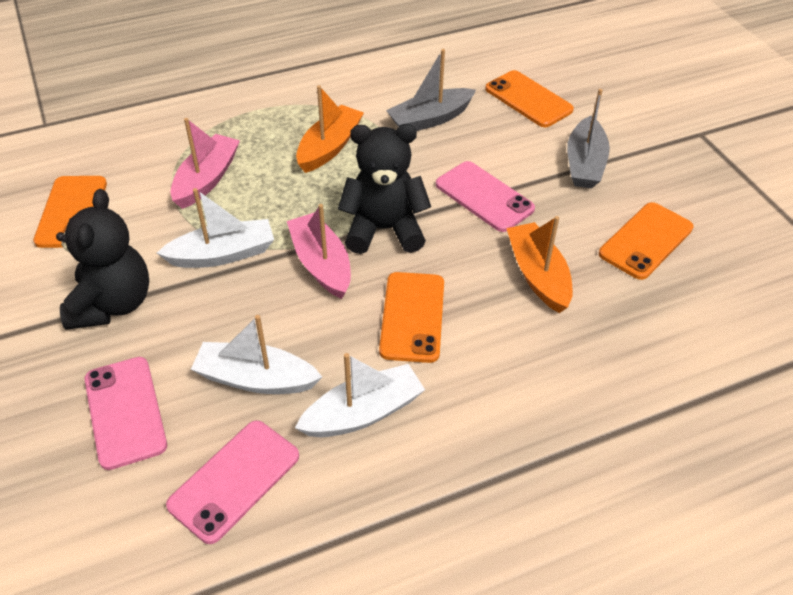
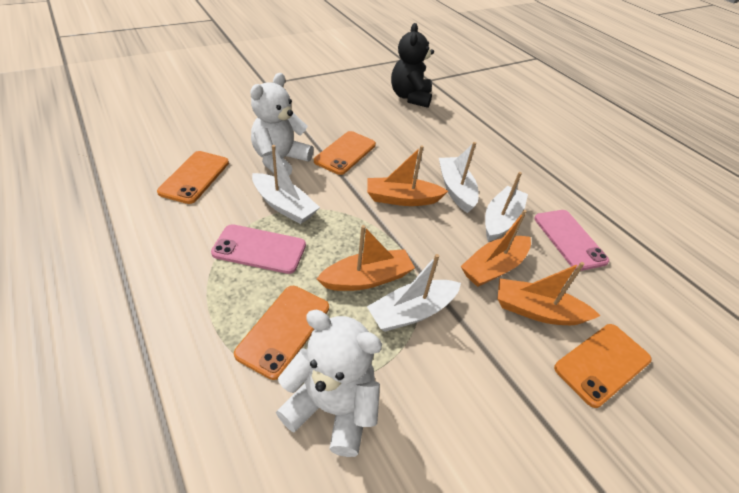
black teddy bear: 2 -> 1
grey boat: 2 -> 0
orange boat: 2 -> 4
pink boat: 2 -> 0
pink phone: 3 -> 2
white boat: 3 -> 4
white teddy bear: 0 -> 2

